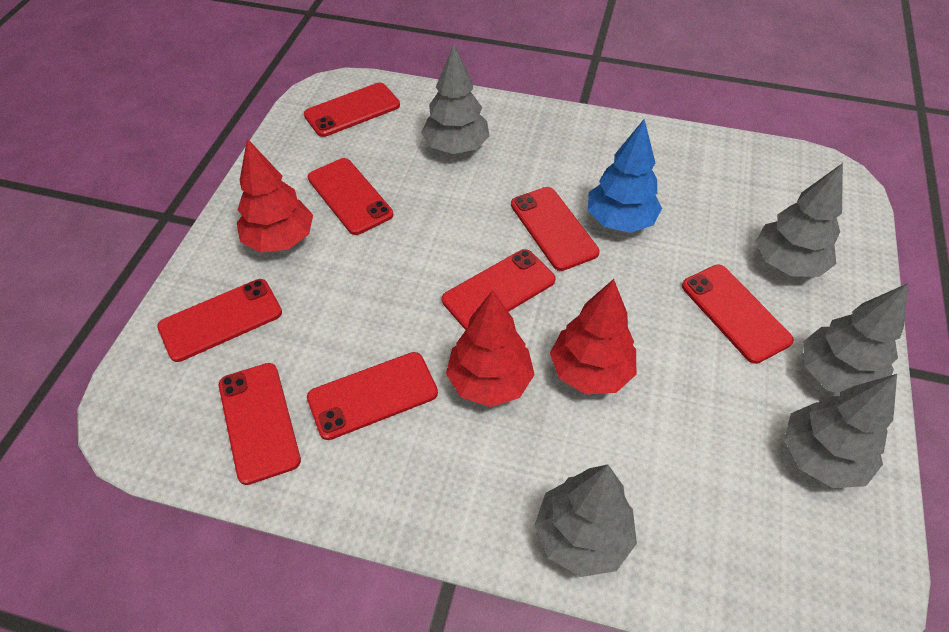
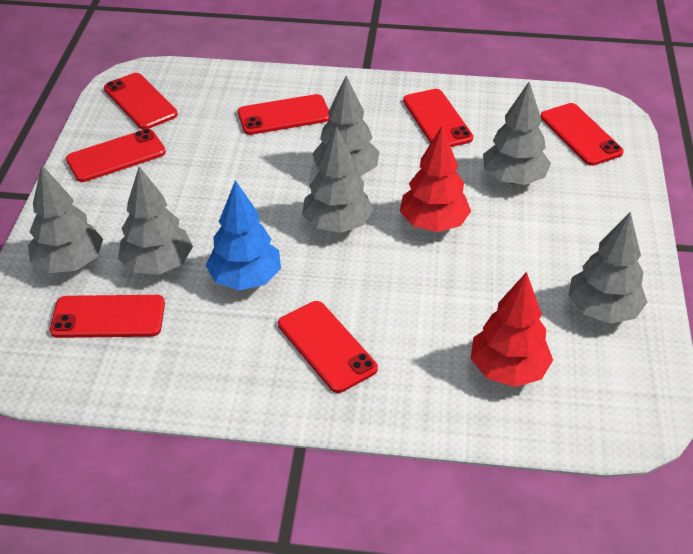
grey tree: 5 -> 6
red phone: 8 -> 7
red tree: 3 -> 2

